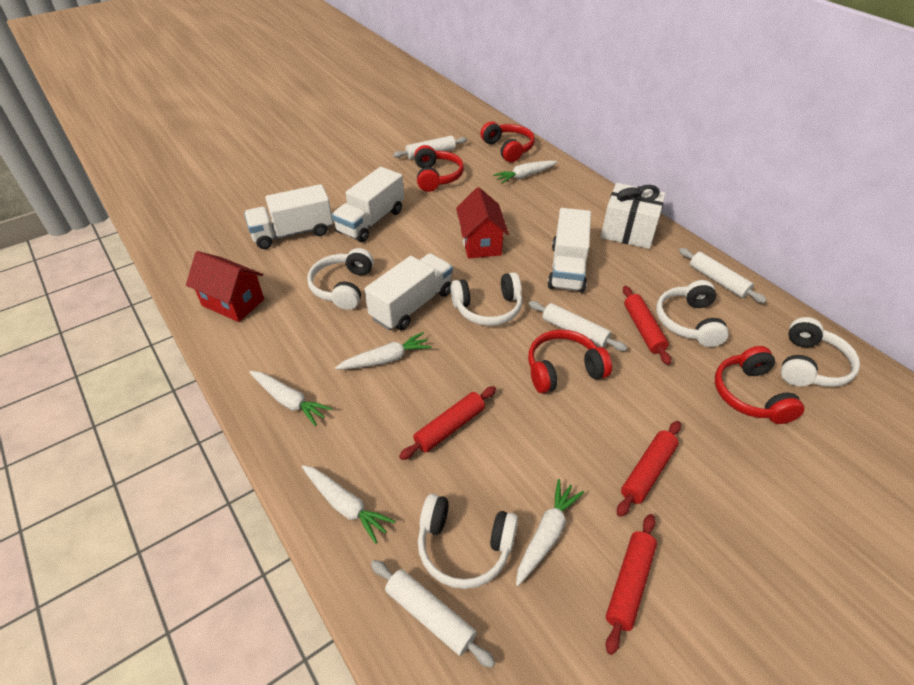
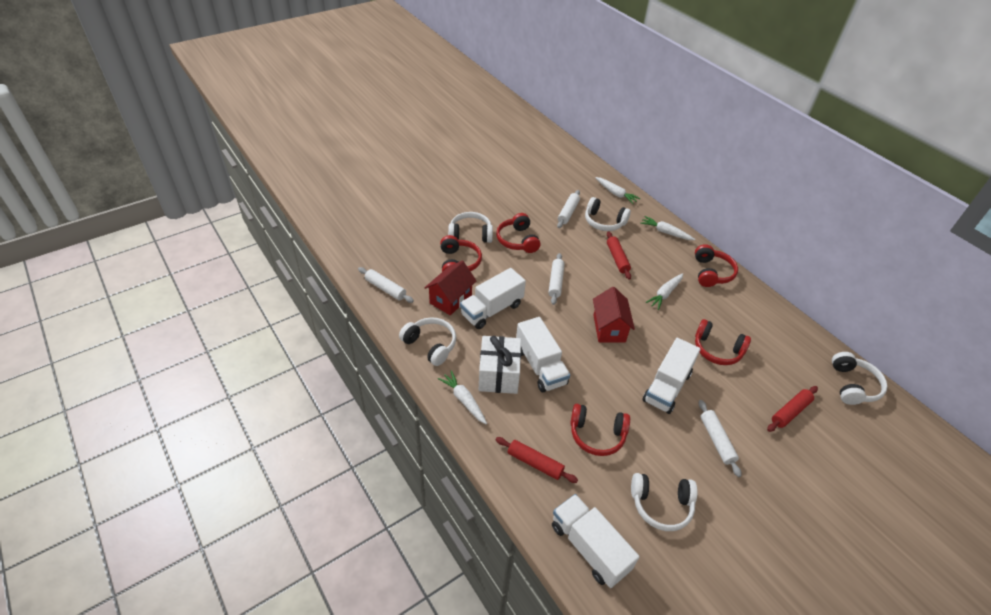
red headphones: 4 -> 5
red rolling pin: 4 -> 3
white carrot: 5 -> 4

